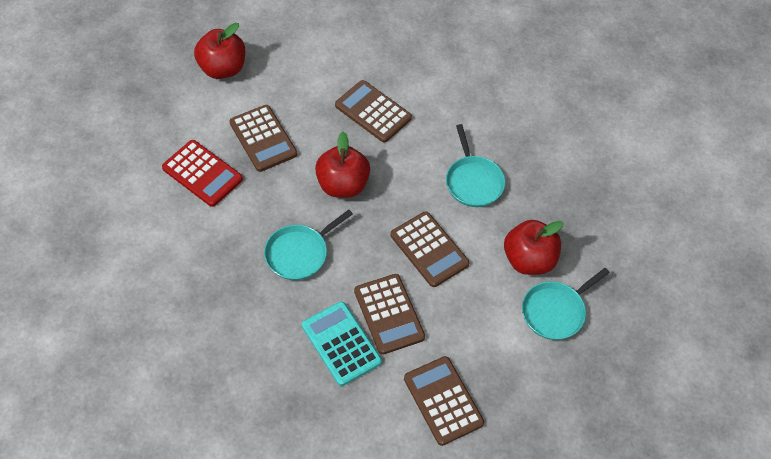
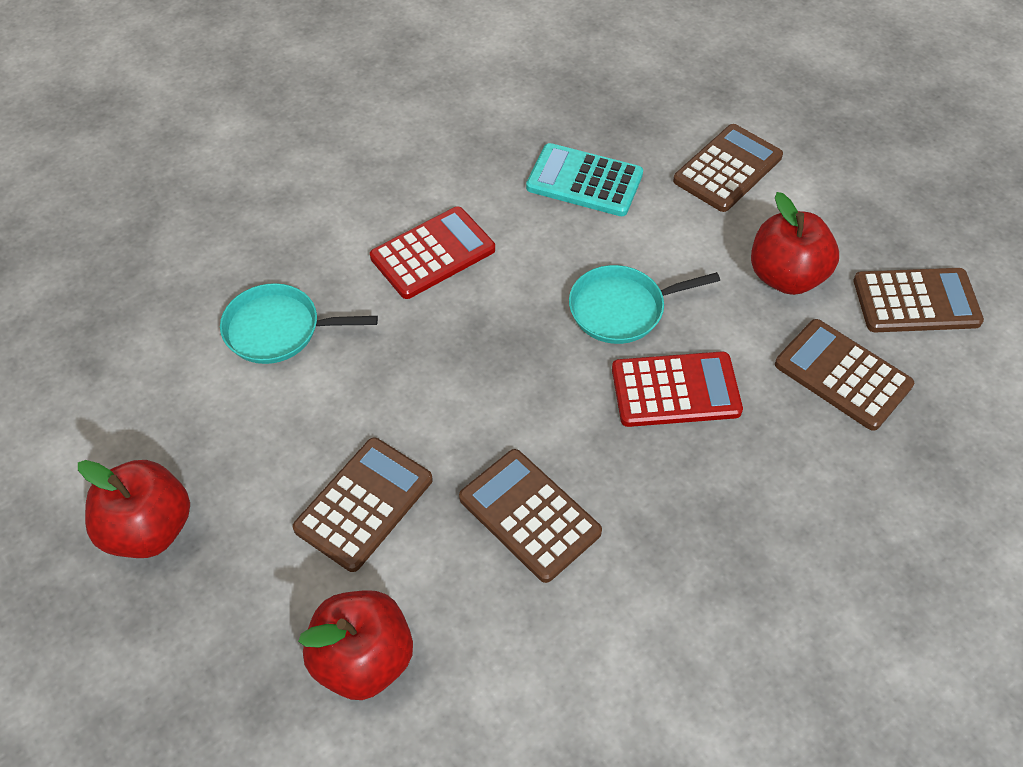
red calculator: 1 -> 2
turquoise pan: 3 -> 2

